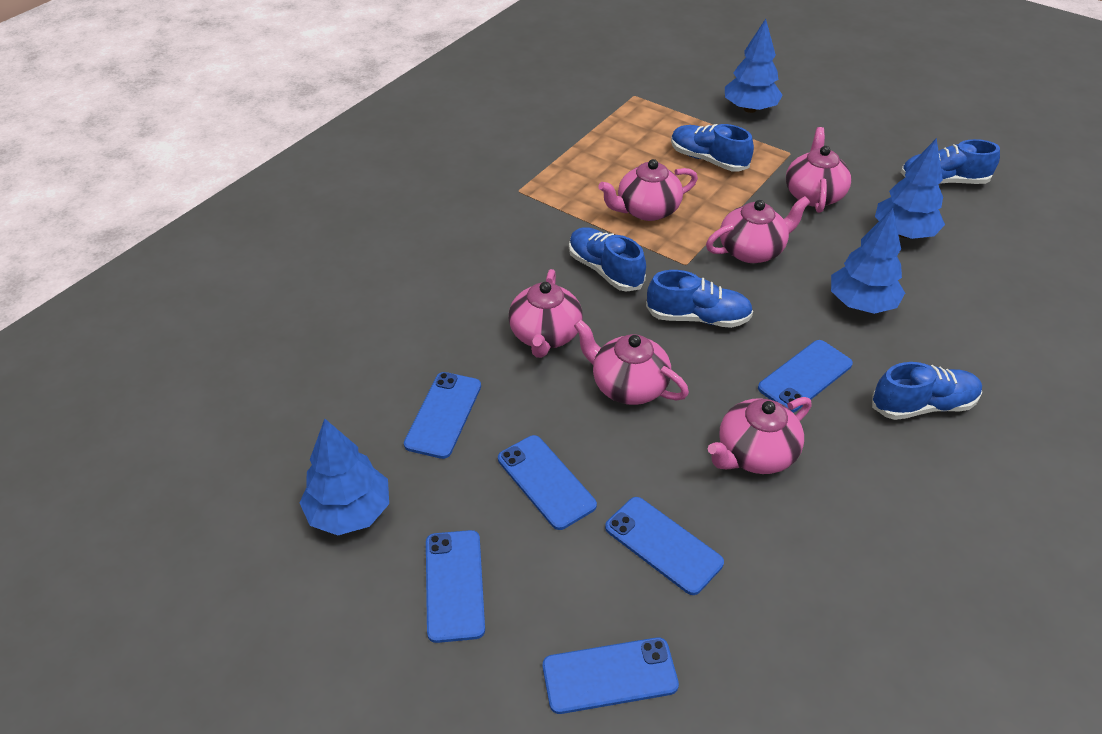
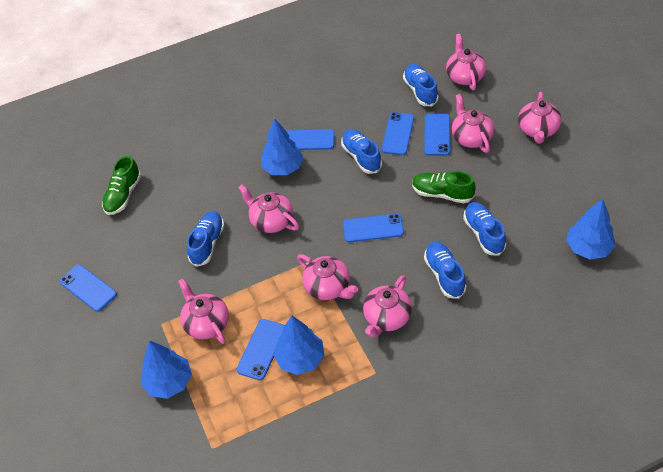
green shoe: 0 -> 2
pink teapot: 6 -> 7

